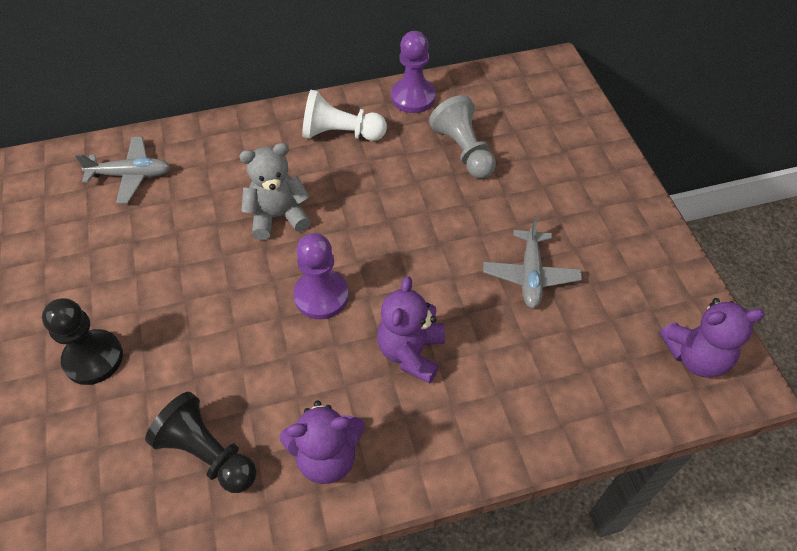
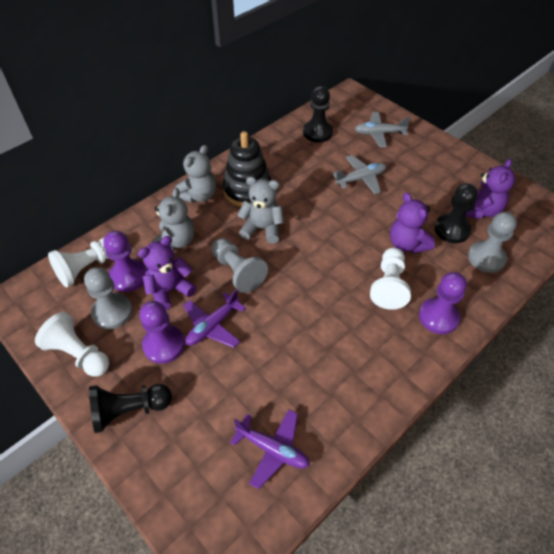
black pawn: 2 -> 3
black stacking toy: 0 -> 1
grey pawn: 1 -> 3
grey teddy bear: 1 -> 3
purple pawn: 2 -> 3
purple plane: 0 -> 2
white pawn: 1 -> 3

